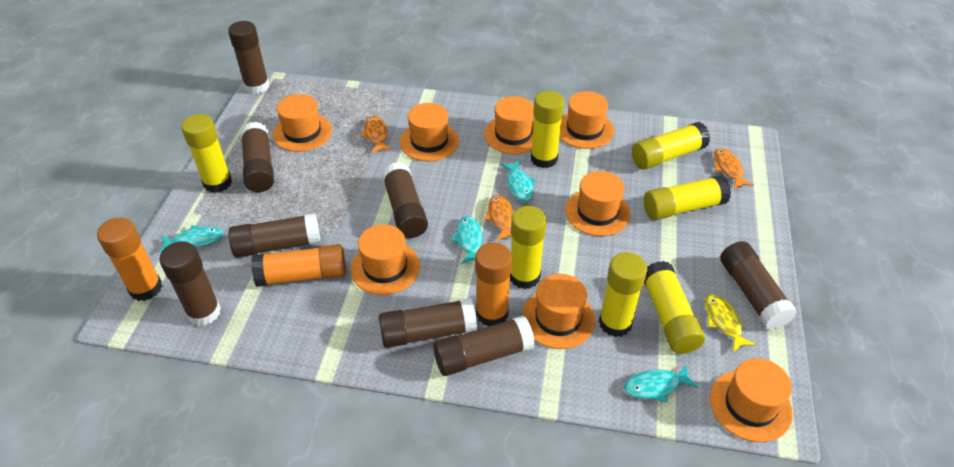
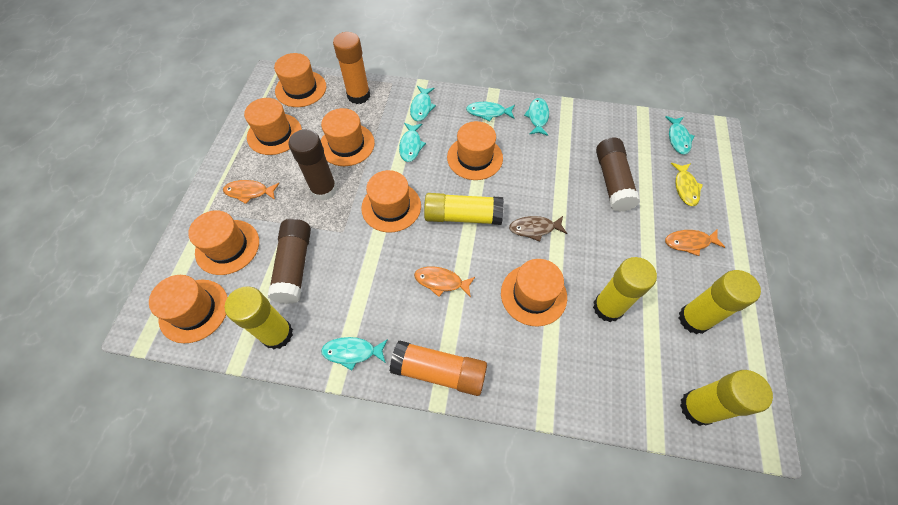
brown fish: 0 -> 1
brown glue stick: 8 -> 3
orange glue stick: 3 -> 2
turquoise fish: 4 -> 6
yellow glue stick: 7 -> 5

